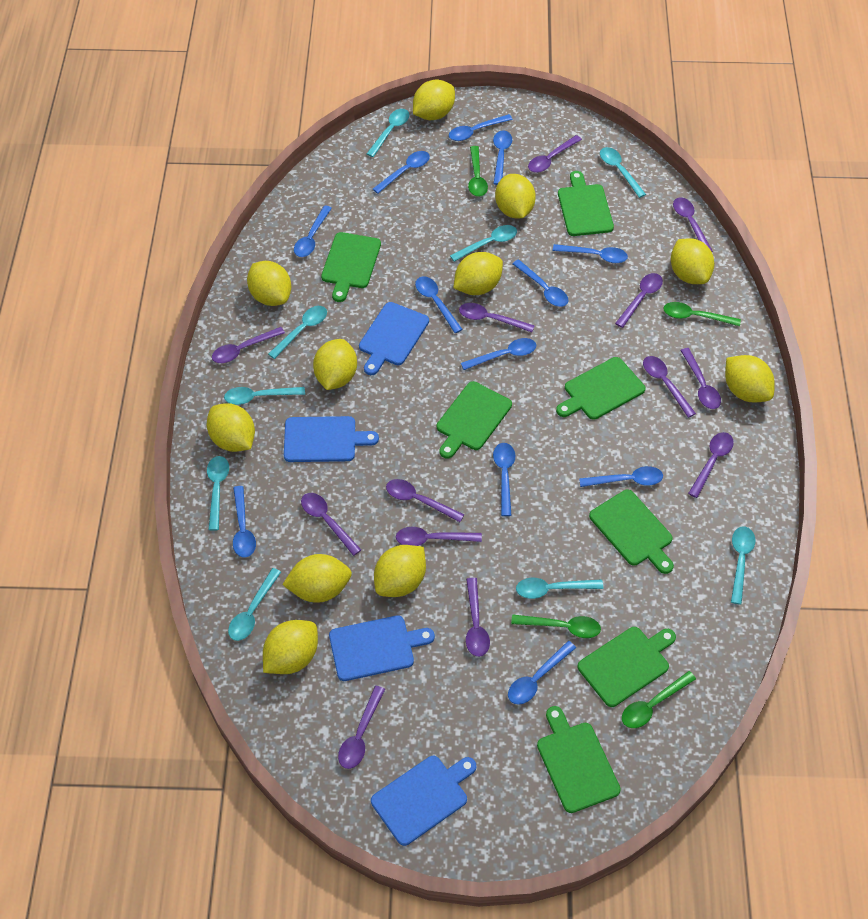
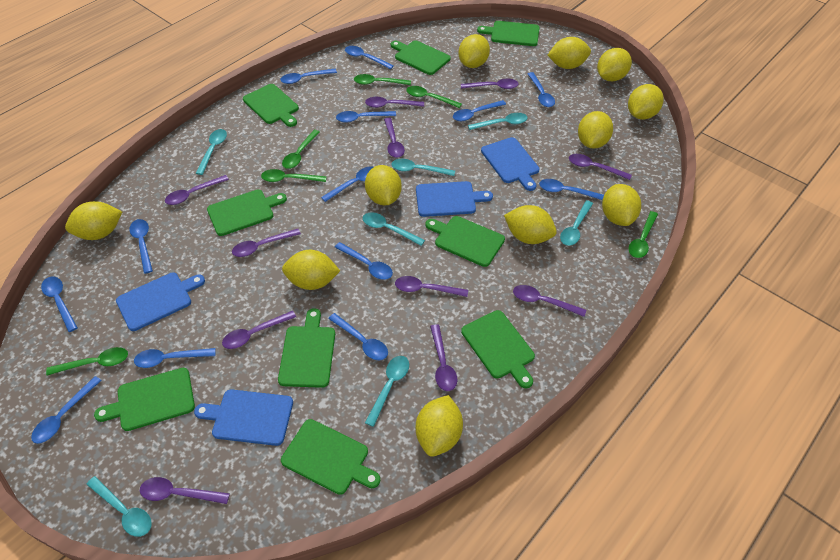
blue spoon: 12 -> 13
green cutting board: 7 -> 9
green spoon: 4 -> 6
purple spoon: 13 -> 11
turquoise spoon: 9 -> 7

